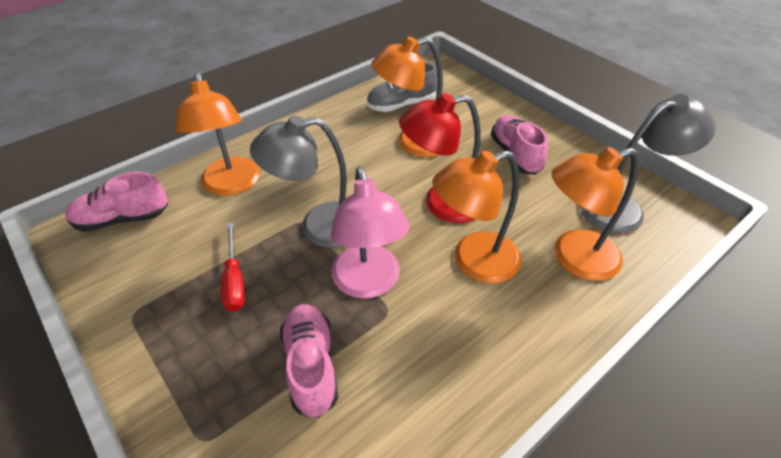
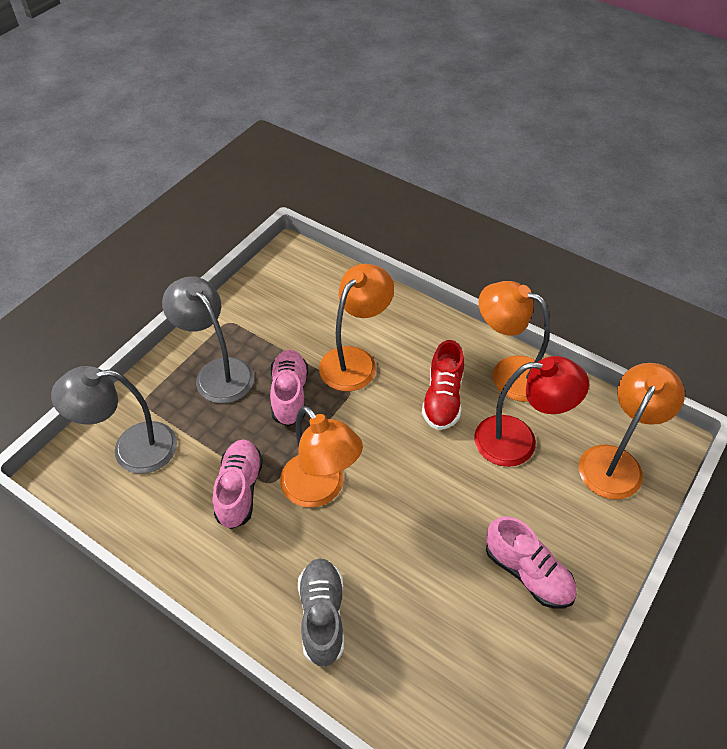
pink lamp: 1 -> 0
red screwdriver: 1 -> 0
red shoe: 0 -> 1

